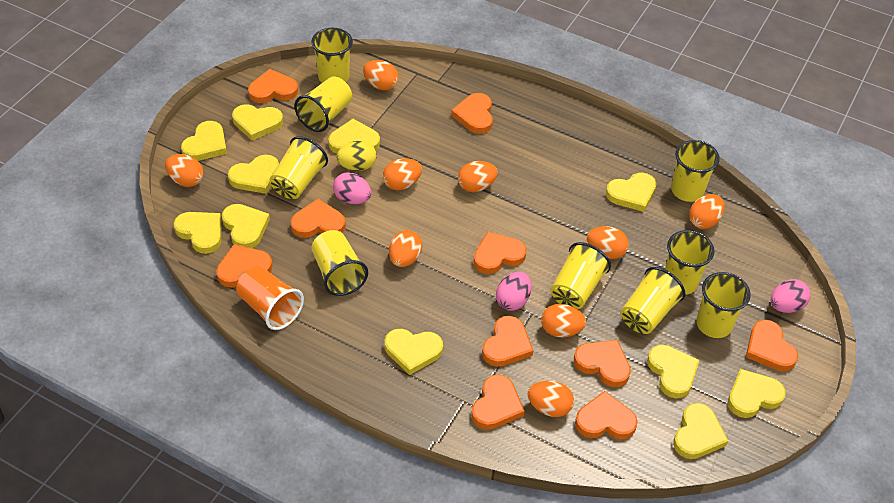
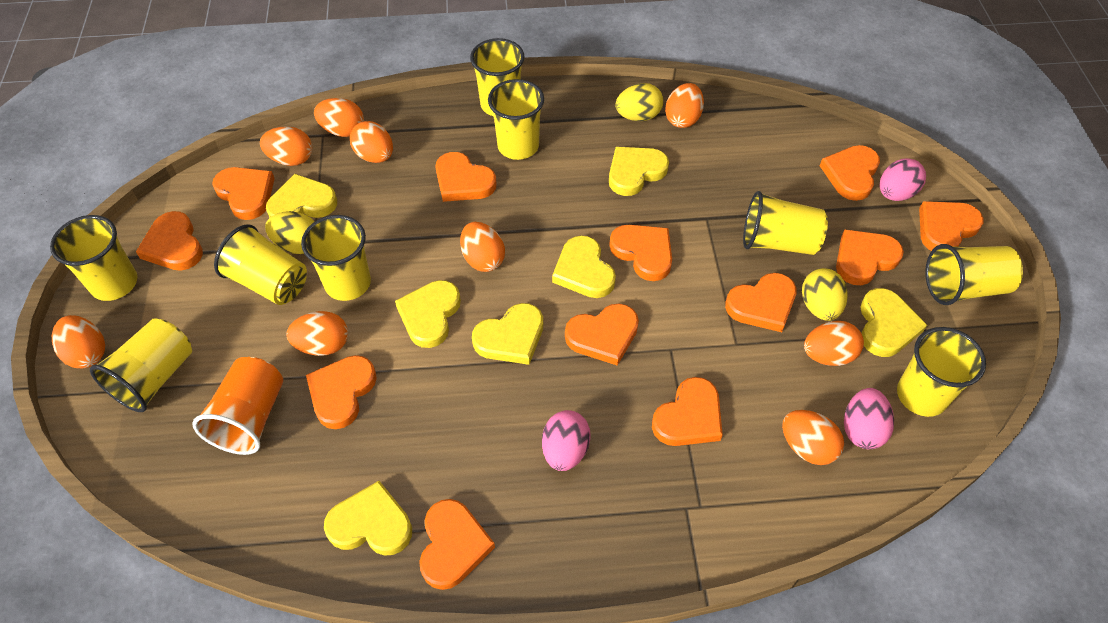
orange heart: 10 -> 12
yellow egg: 1 -> 3
yellow heart: 11 -> 7

